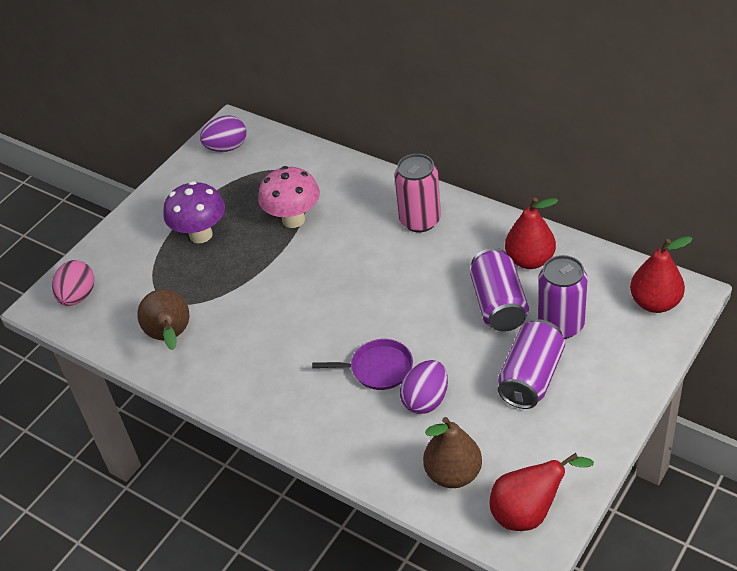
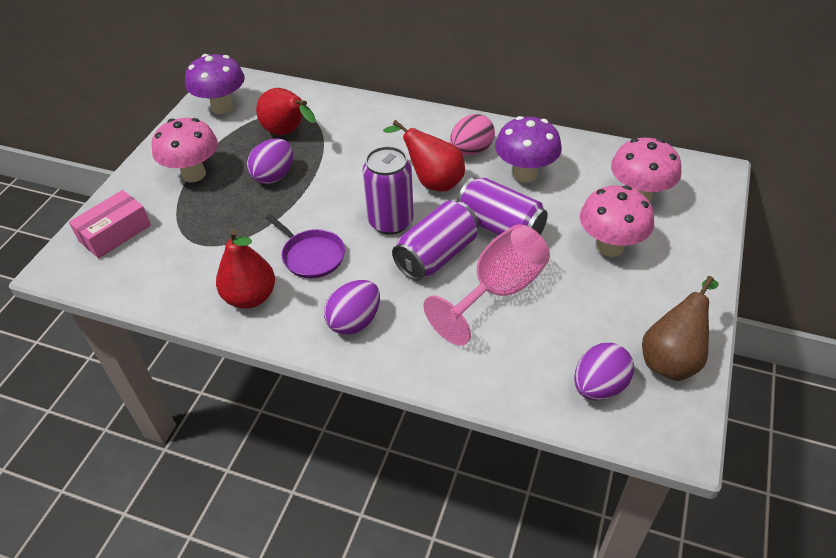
brown pear: 2 -> 1
pink box: 0 -> 1
pink can: 1 -> 0
pink goblet: 0 -> 1
pink mushroom: 1 -> 3
purple egg: 2 -> 3
purple mushroom: 1 -> 2

